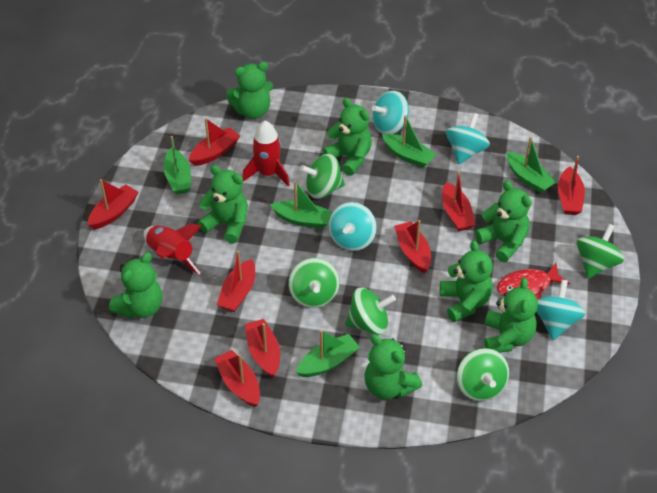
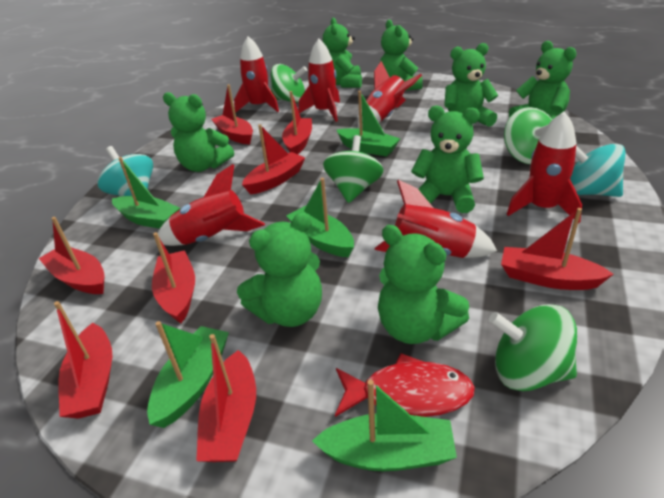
green spinning top: 5 -> 4
red rocket: 2 -> 6
turquoise spinning top: 4 -> 2

